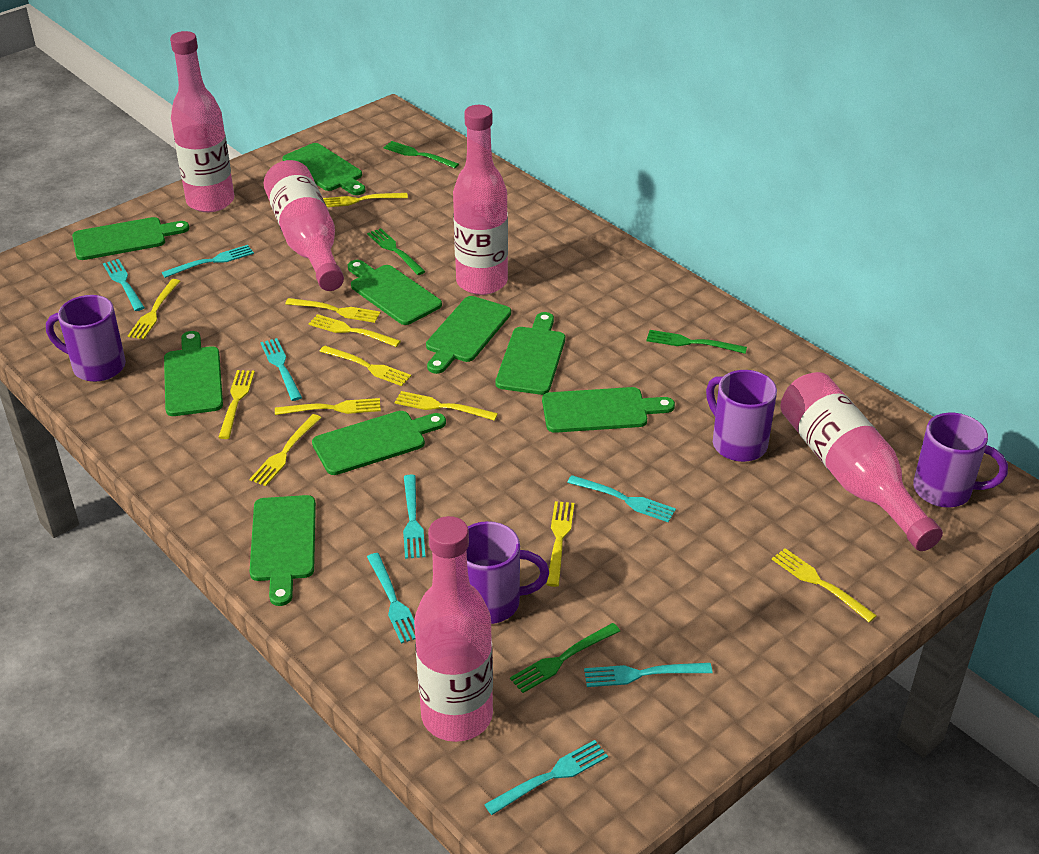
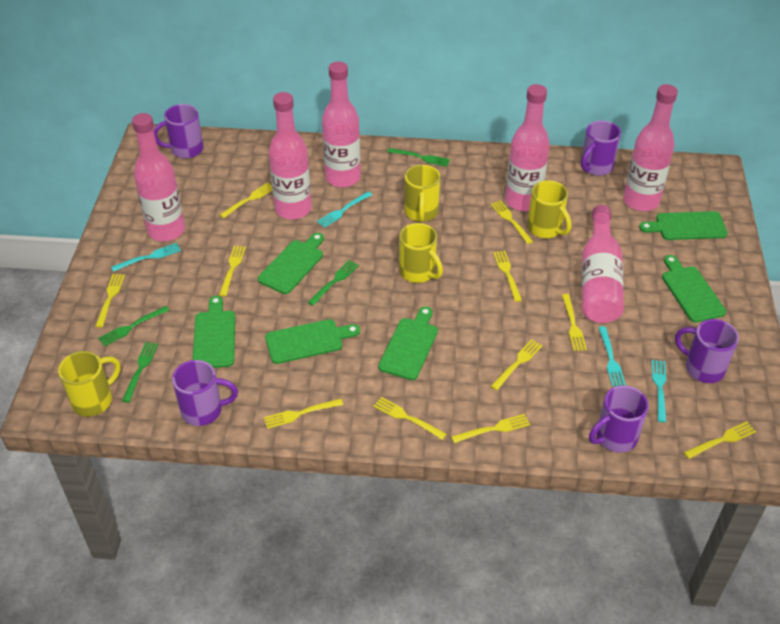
green cutting board: 9 -> 6
pink bottle: 5 -> 6
purple mug: 4 -> 5
turquoise fork: 8 -> 4
yellow mug: 0 -> 4

